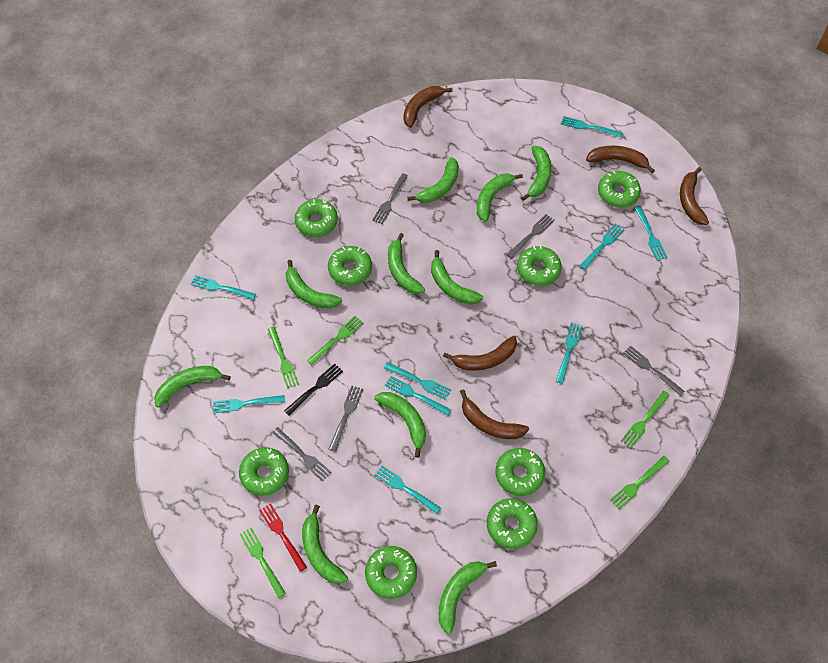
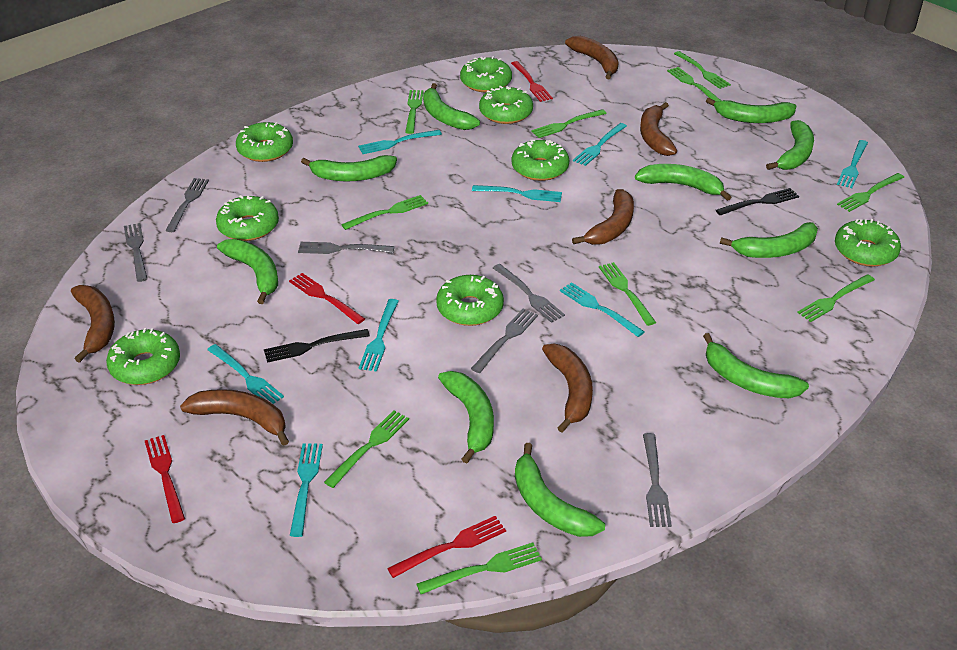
black fork: 1 -> 2
brown banana: 5 -> 6
green fork: 5 -> 10
grey fork: 5 -> 6
red fork: 1 -> 4
turquoise fork: 9 -> 8

